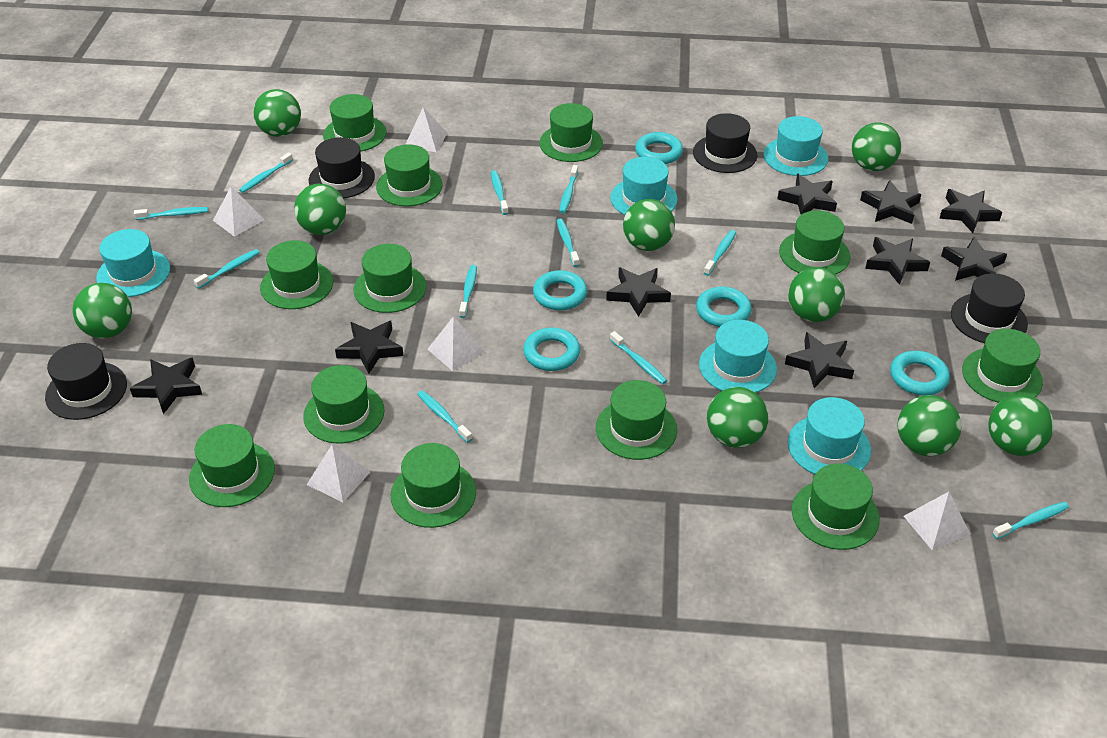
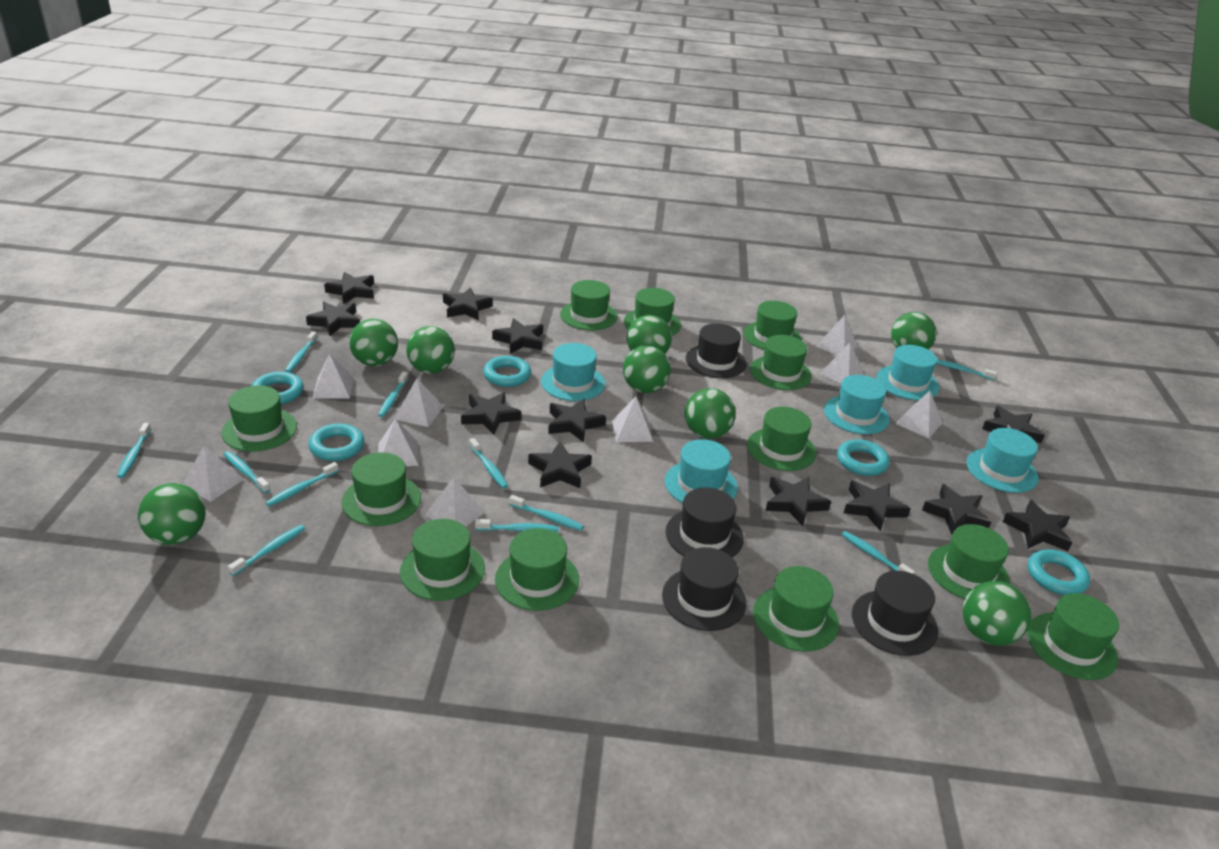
black star: 9 -> 12
green ball: 9 -> 8
white pyramid: 5 -> 9

